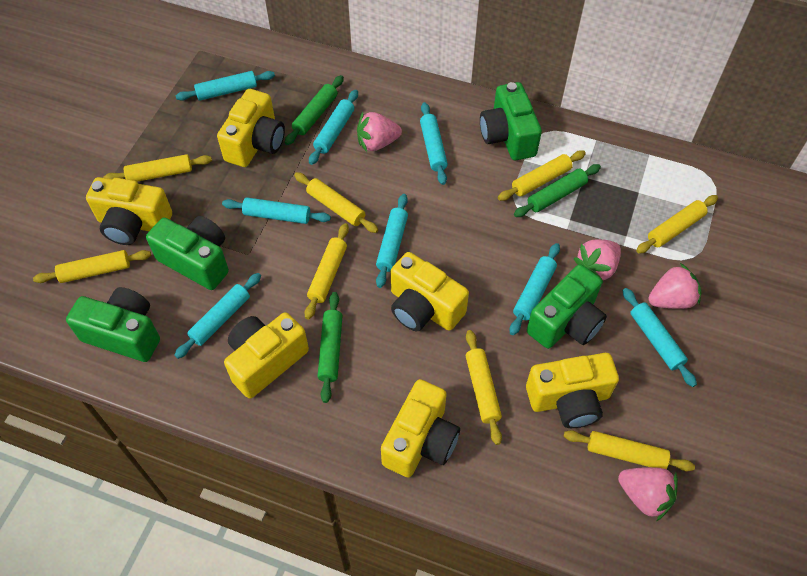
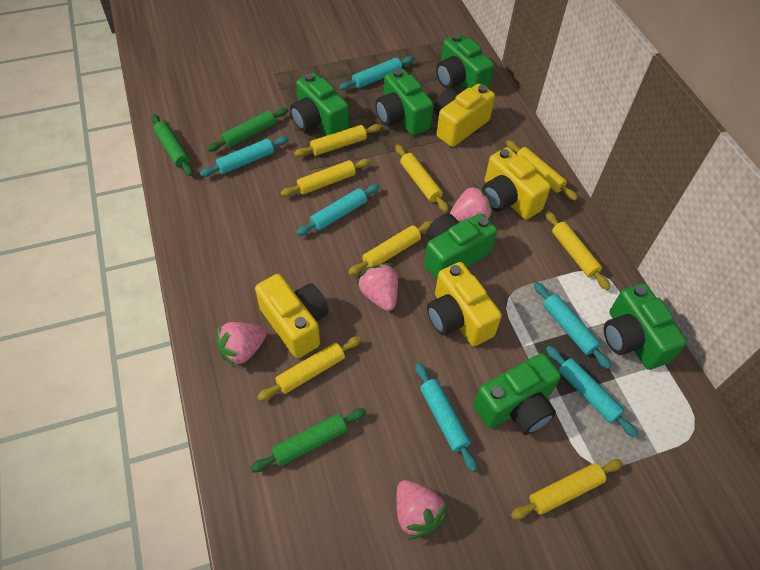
green camera: 4 -> 6
turquoise rolling pin: 8 -> 6
yellow camera: 6 -> 4

